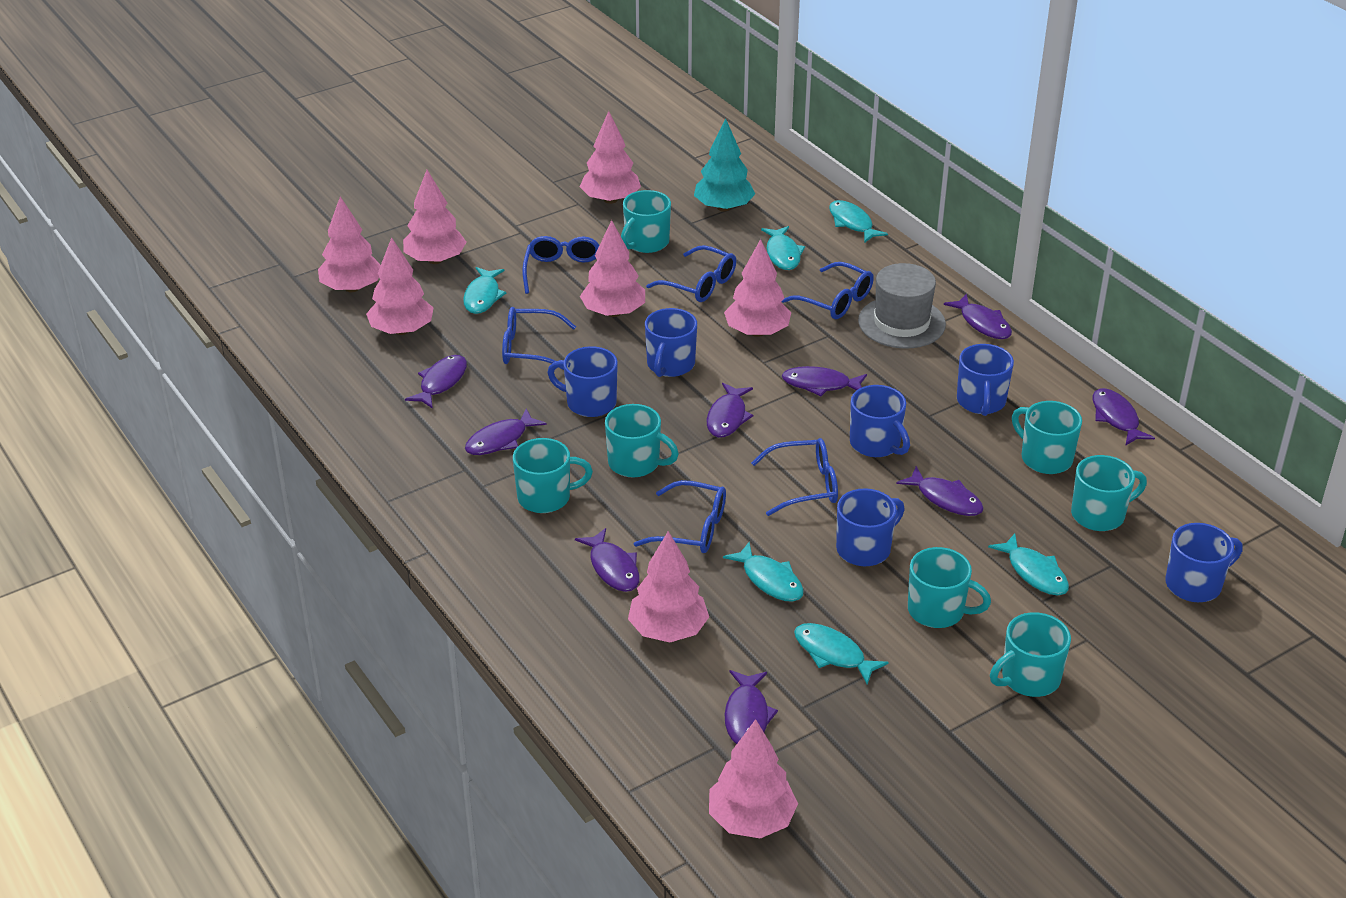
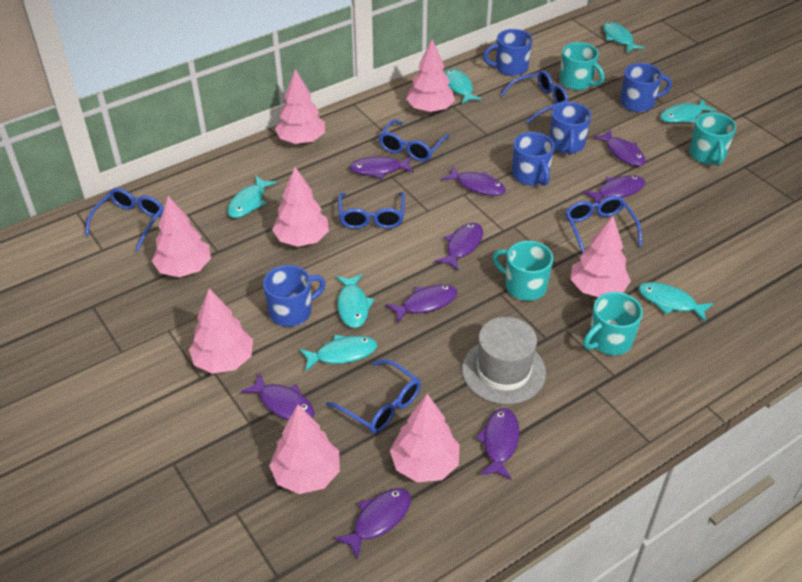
blue mug: 6 -> 5
turquoise fish: 6 -> 7
turquoise mug: 7 -> 4
turquoise tree: 1 -> 0

